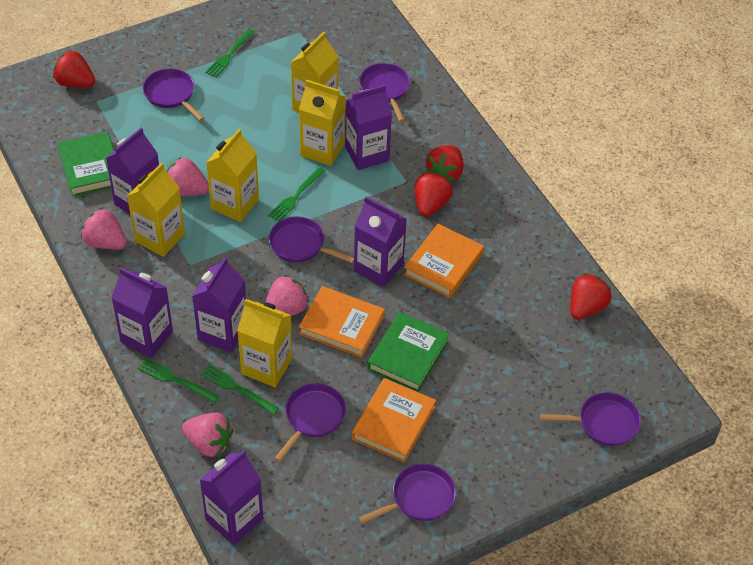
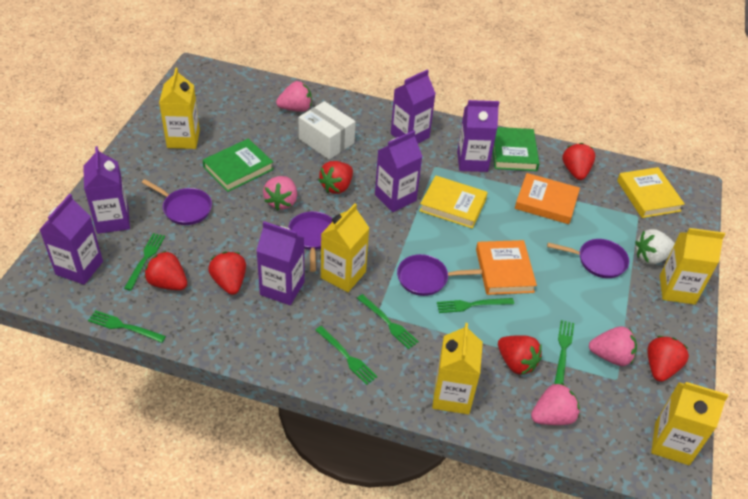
green fork: 4 -> 6
orange book: 3 -> 2
purple pan: 6 -> 4
red strawberry: 4 -> 6
white box: 0 -> 1
white strawberry: 0 -> 1
yellow book: 0 -> 2

